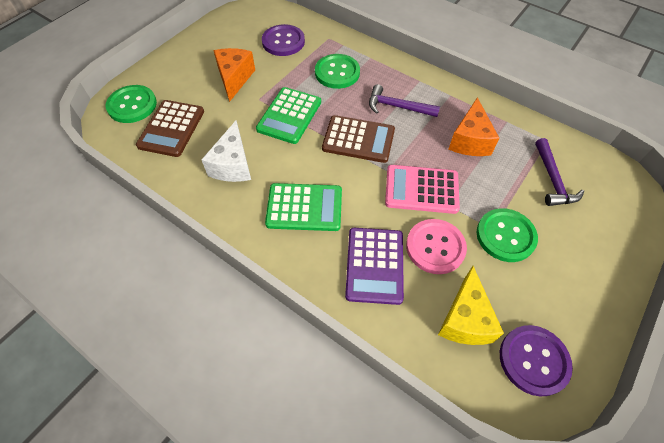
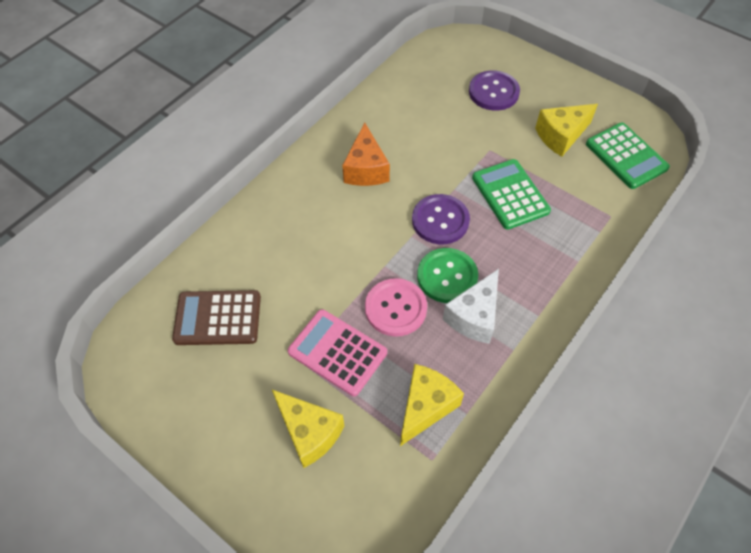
brown calculator: 2 -> 1
green button: 3 -> 1
orange cheese: 2 -> 1
purple calculator: 1 -> 0
purple hammer: 2 -> 0
yellow cheese: 1 -> 3

